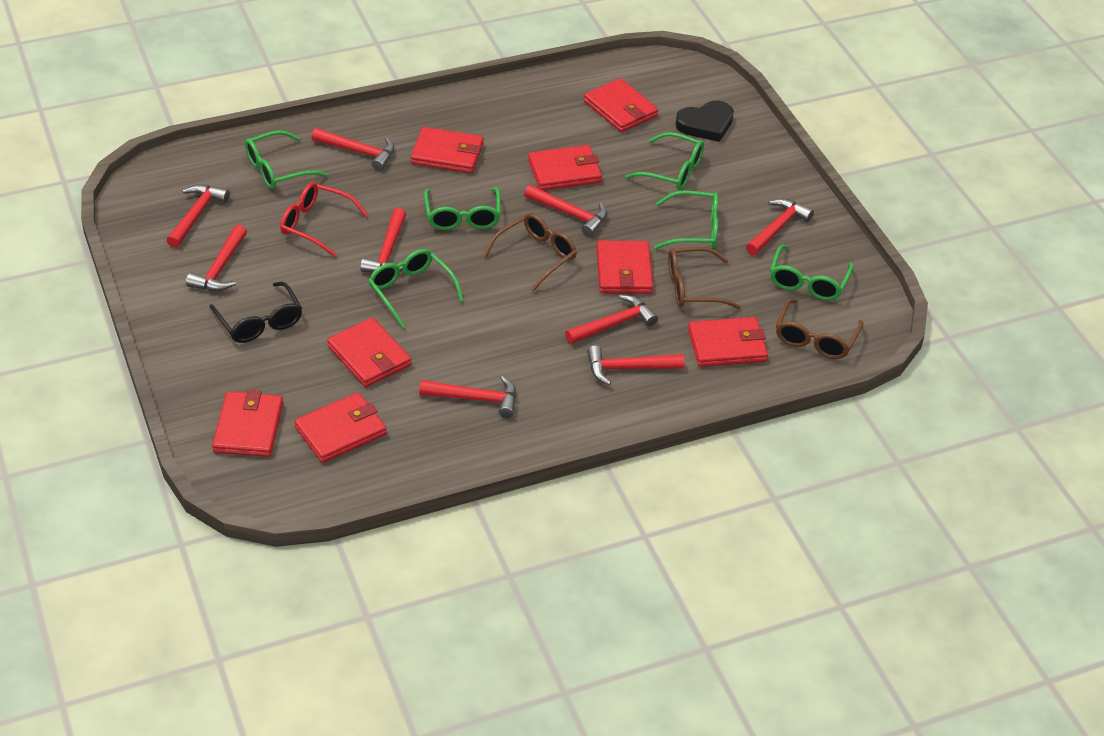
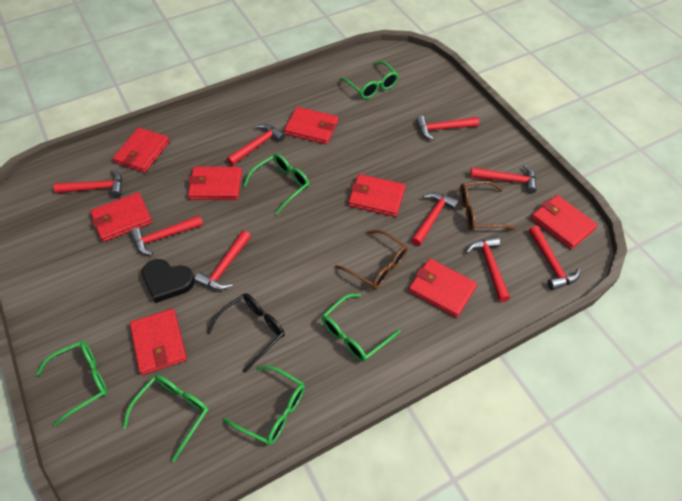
brown glasses: 3 -> 2
red glasses: 1 -> 0

